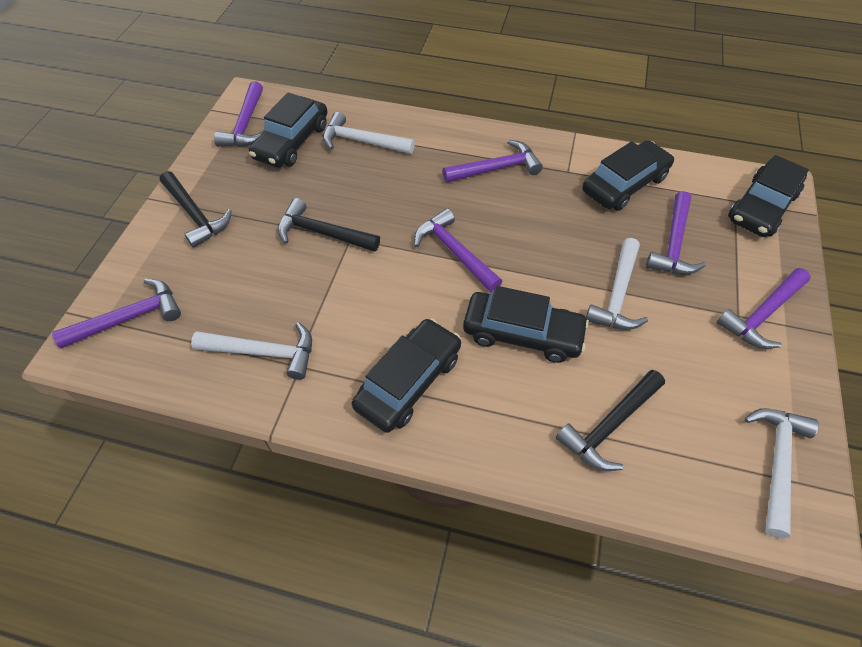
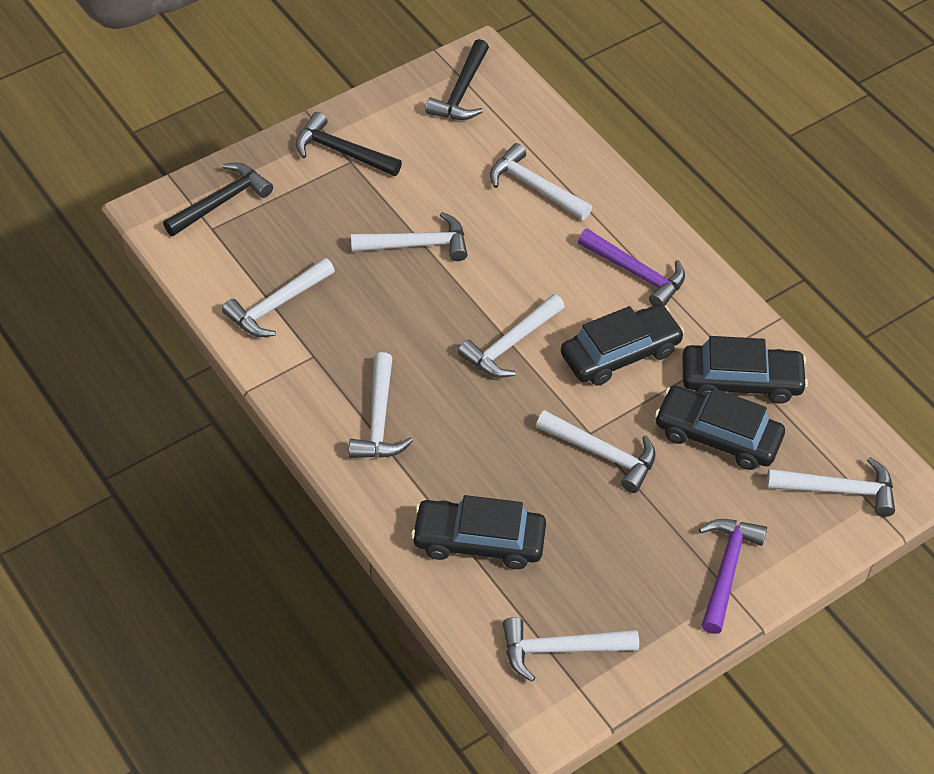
black car: 5 -> 4
purple hammer: 6 -> 2
white hammer: 4 -> 8

